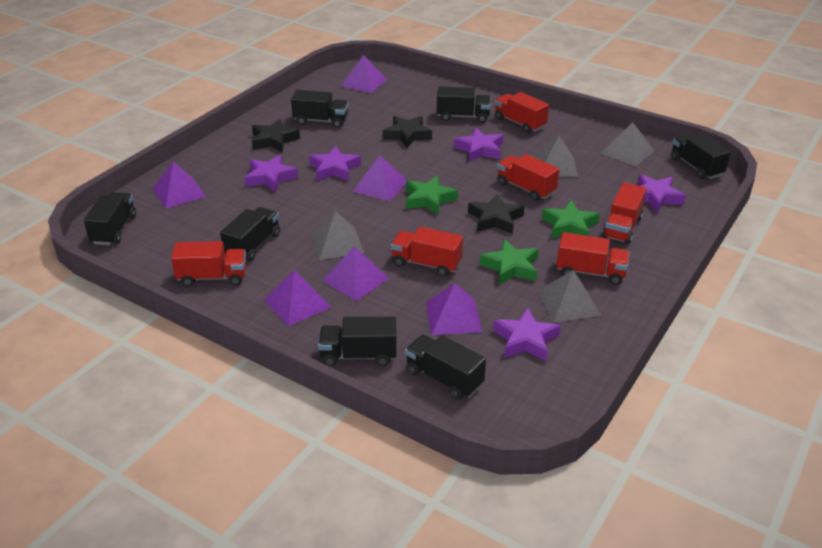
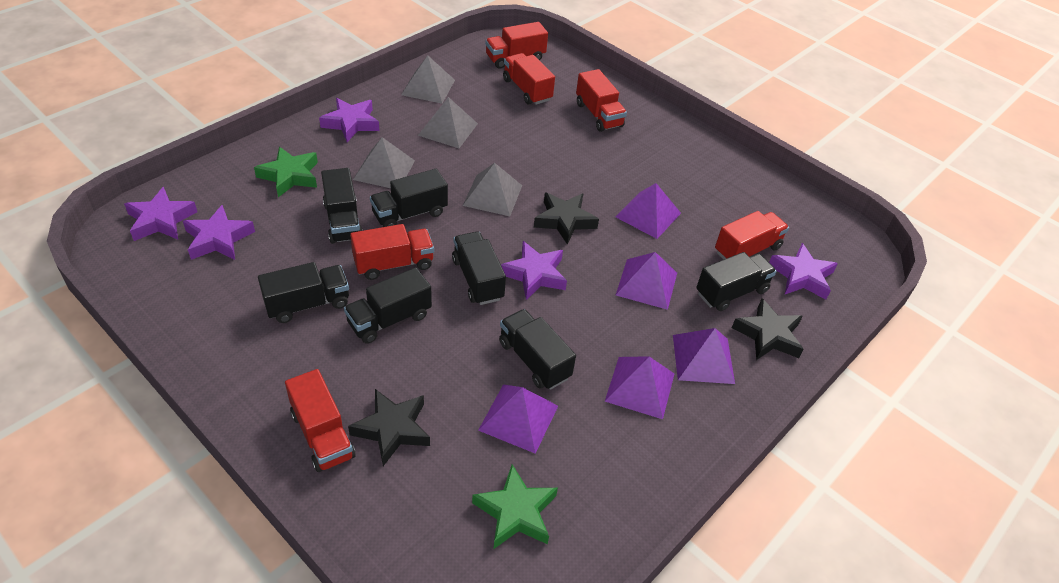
green star: 3 -> 2
purple pyramid: 6 -> 5

